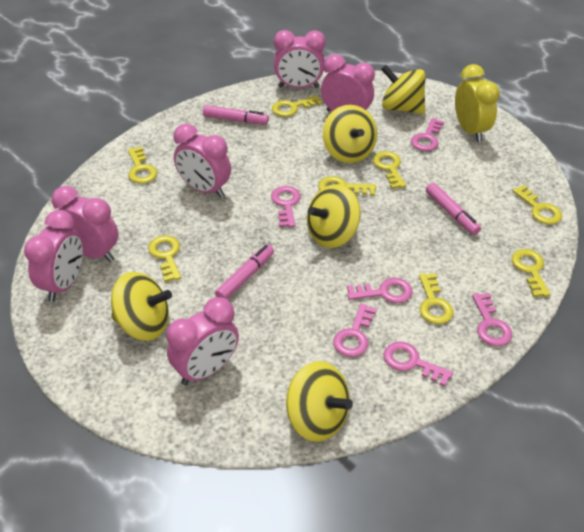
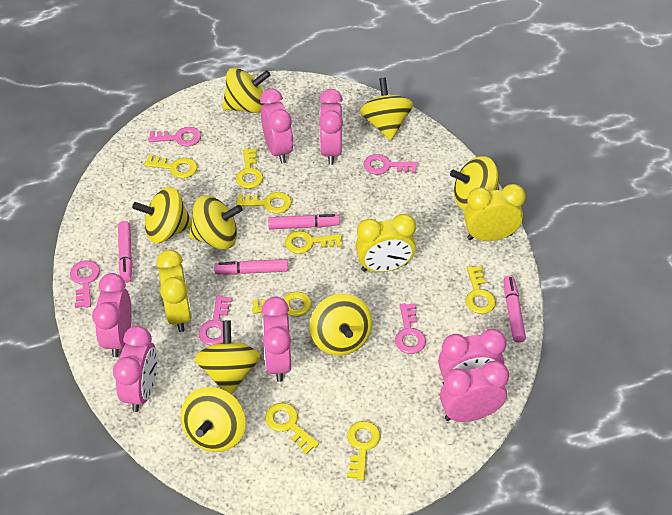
pink clock: 6 -> 7
pink key: 6 -> 5
pink marker: 3 -> 4
yellow clock: 1 -> 3
yellow spinning top: 5 -> 8

